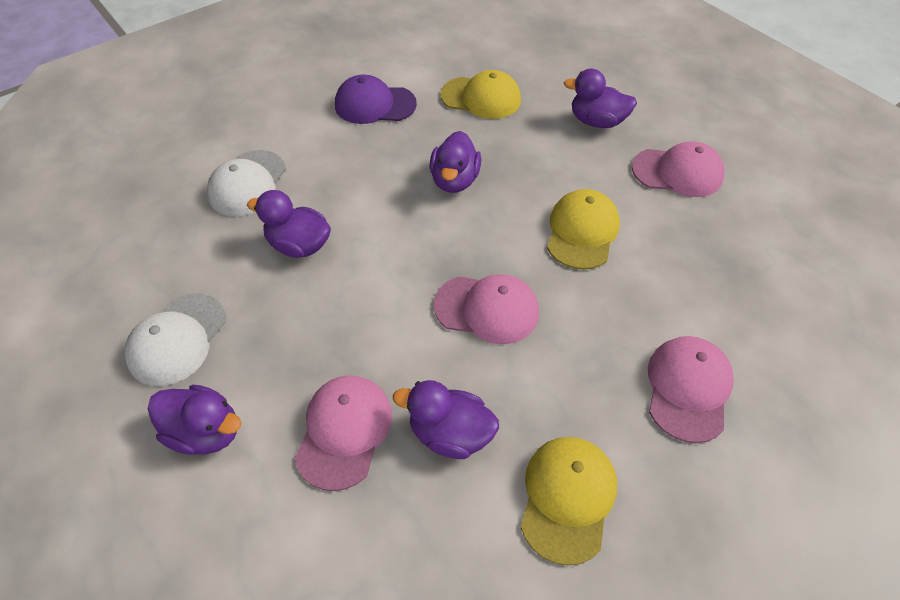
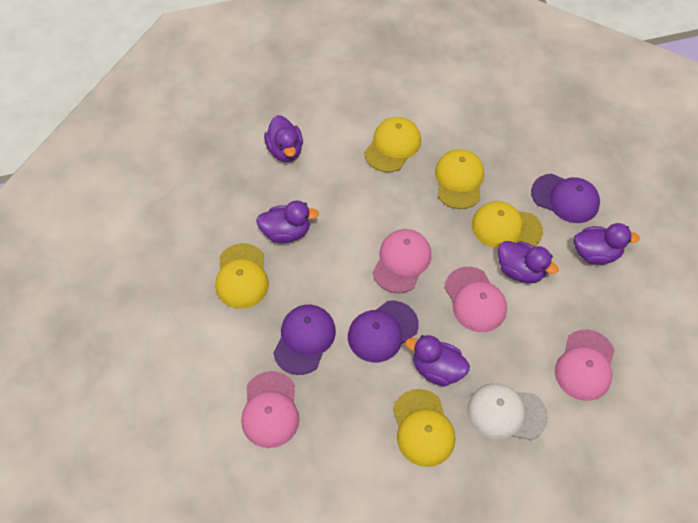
purple cap: 1 -> 3
white cap: 2 -> 1
yellow cap: 3 -> 5

